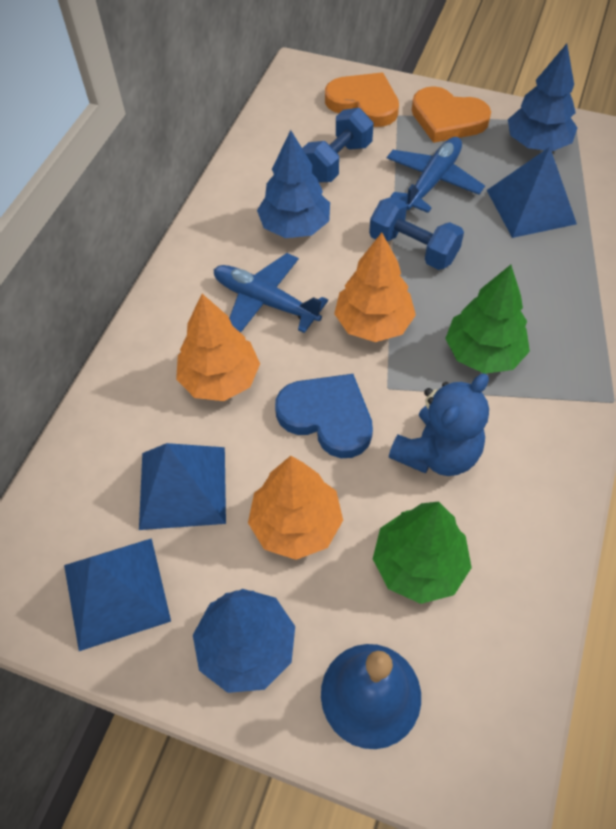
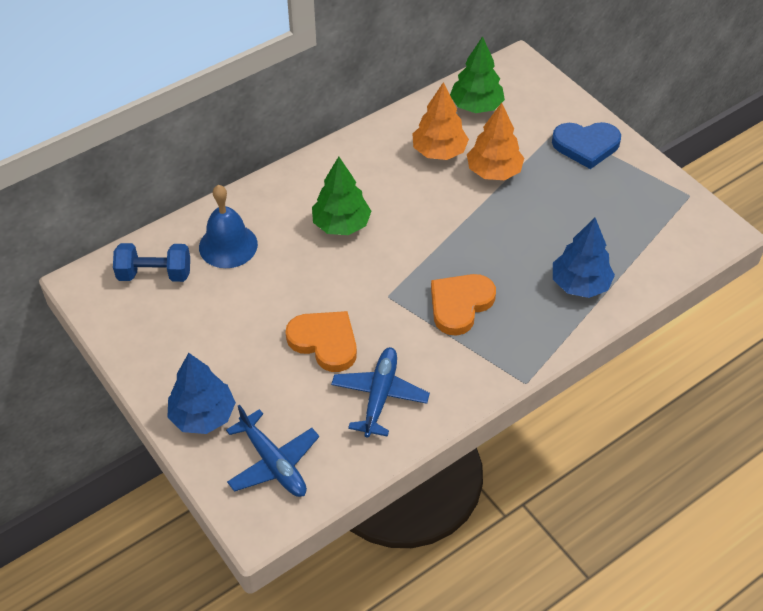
blue dumbbell: 2 -> 1
blue pyramid: 3 -> 0
blue teddy bear: 1 -> 0
blue tree: 3 -> 2
orange tree: 3 -> 2

